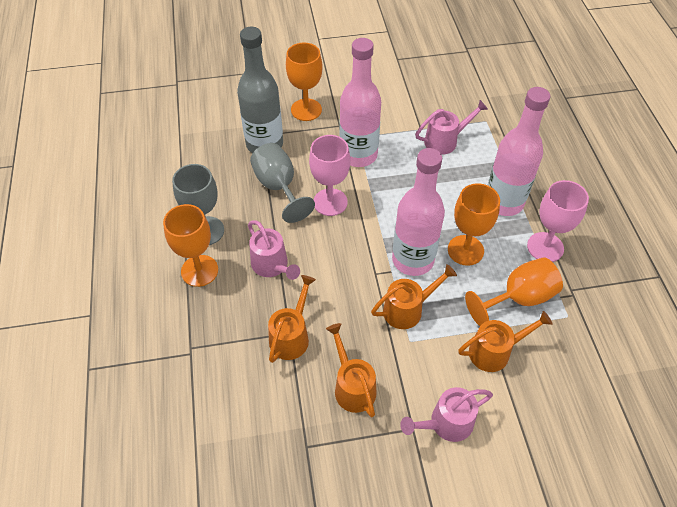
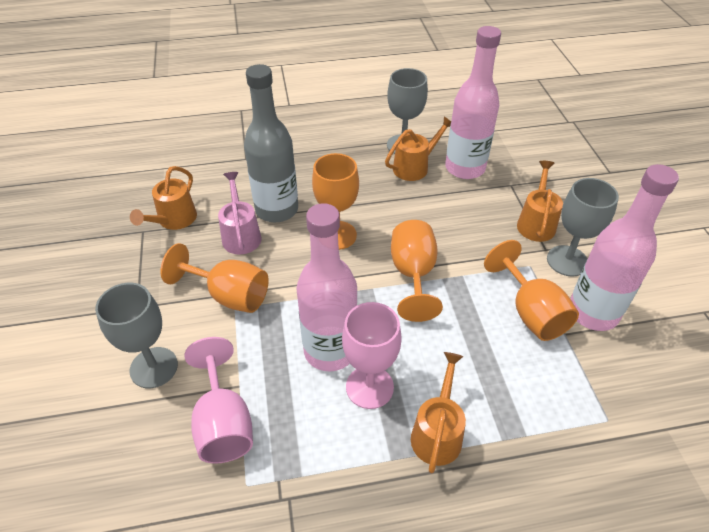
grey goblet: 2 -> 3
pink watering can: 3 -> 1

